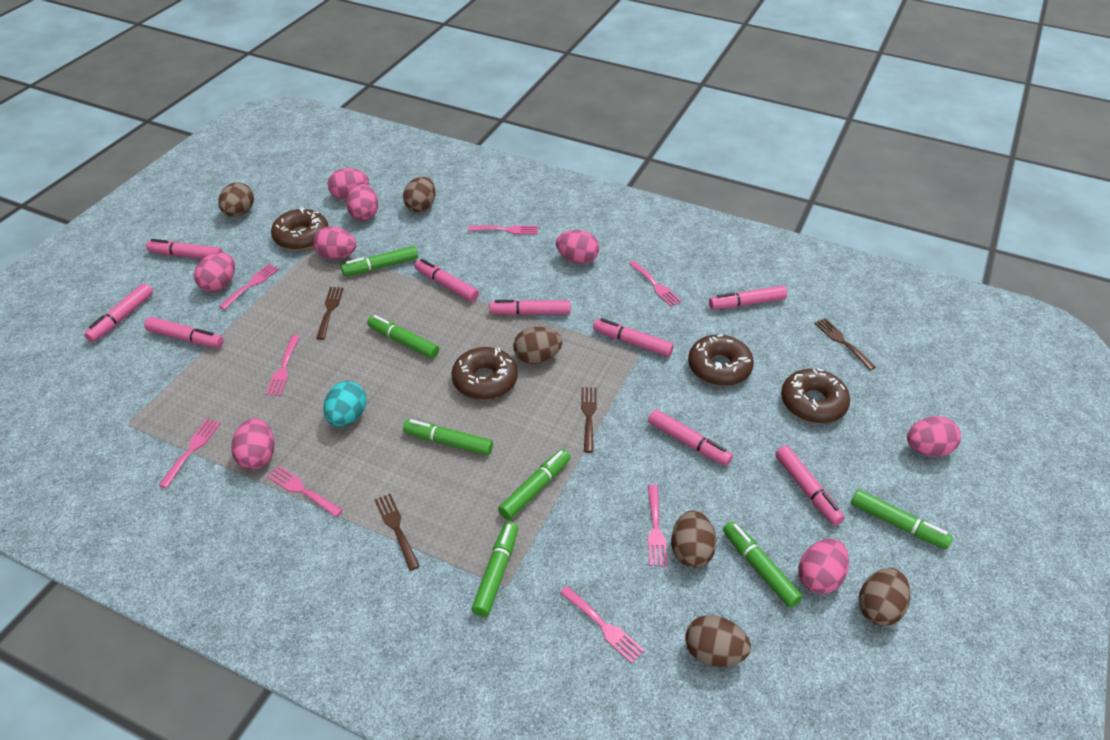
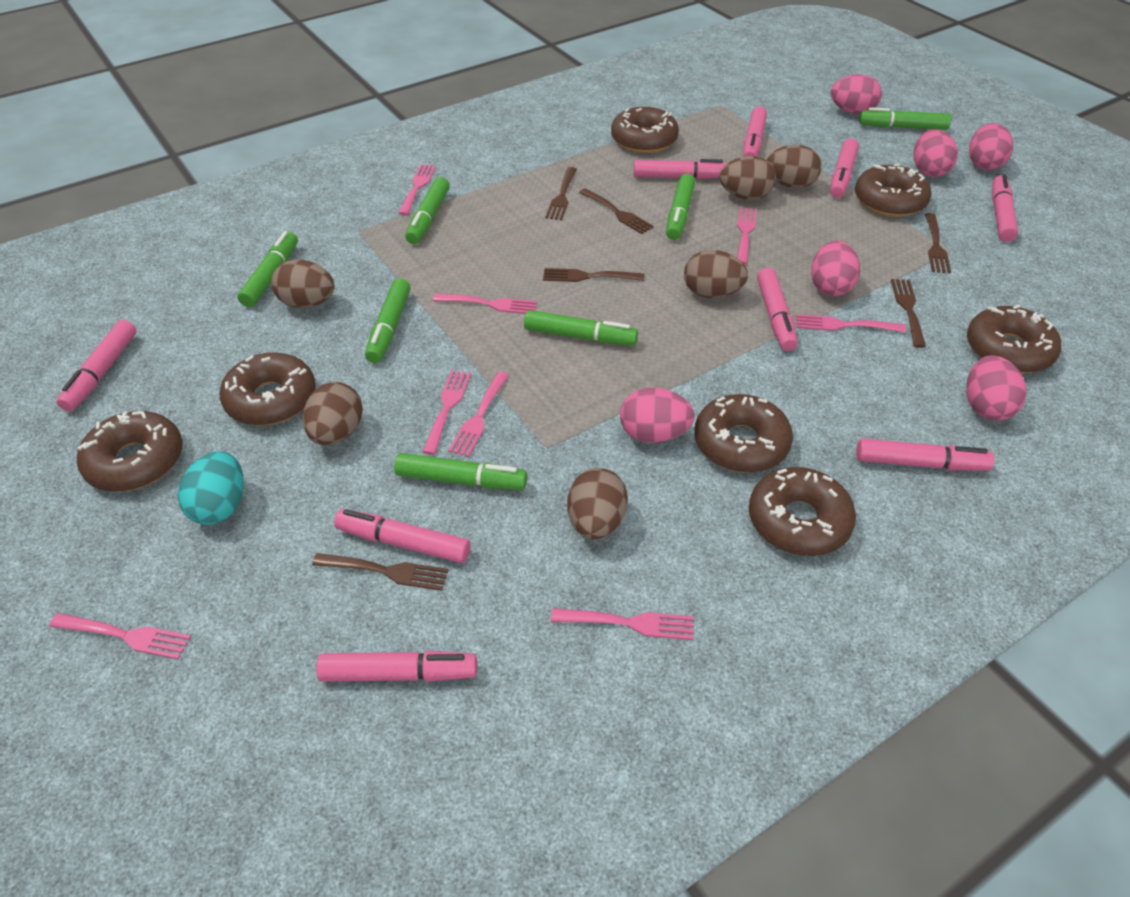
brown donut: 4 -> 7
brown fork: 4 -> 6
pink egg: 8 -> 6

